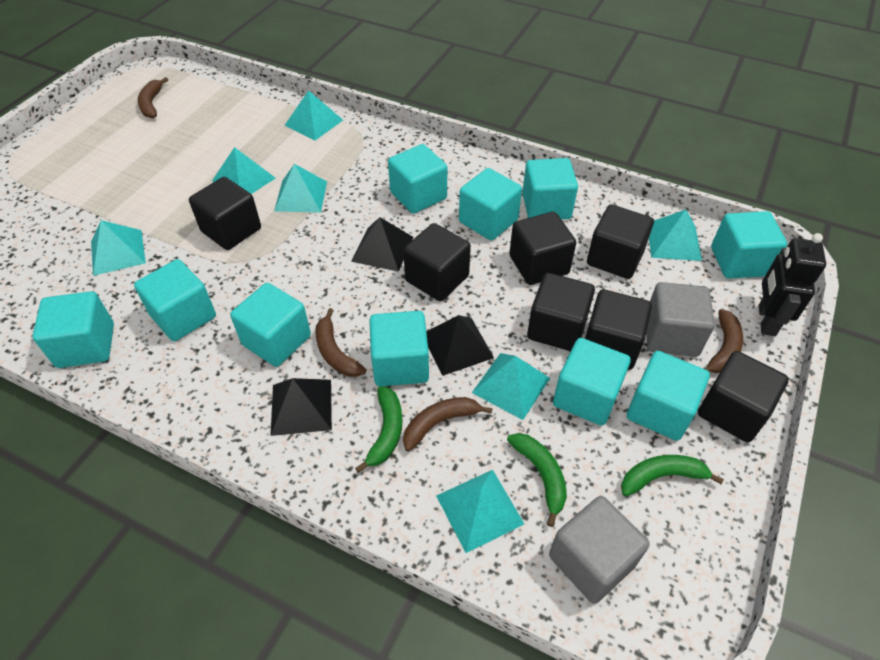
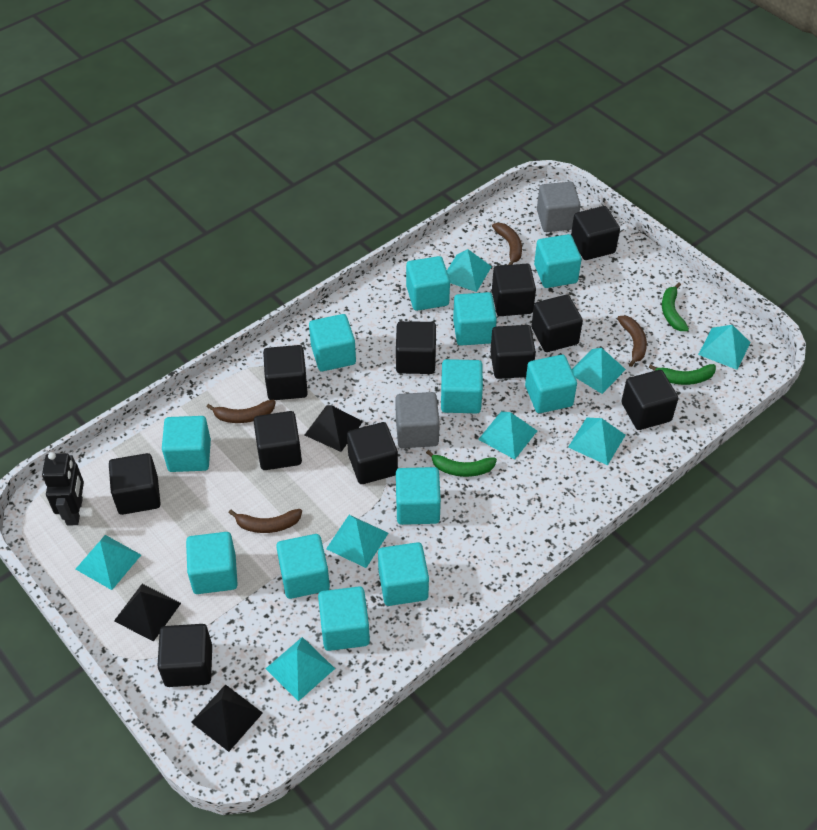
black cube: 7 -> 11
turquoise cube: 10 -> 12
turquoise pyramid: 7 -> 8

